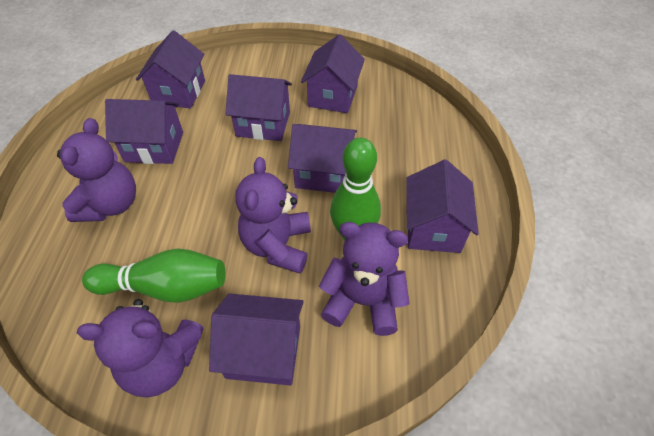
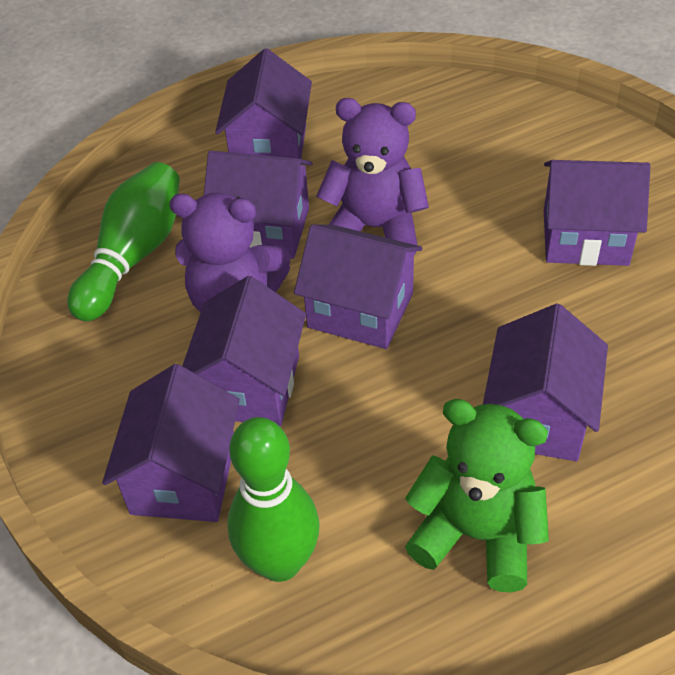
green teddy bear: 0 -> 1
purple teddy bear: 4 -> 2

